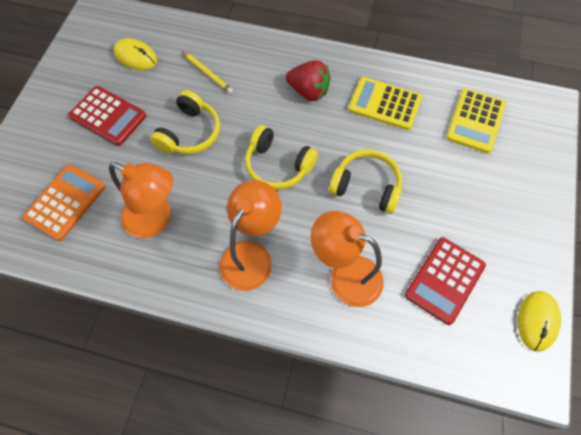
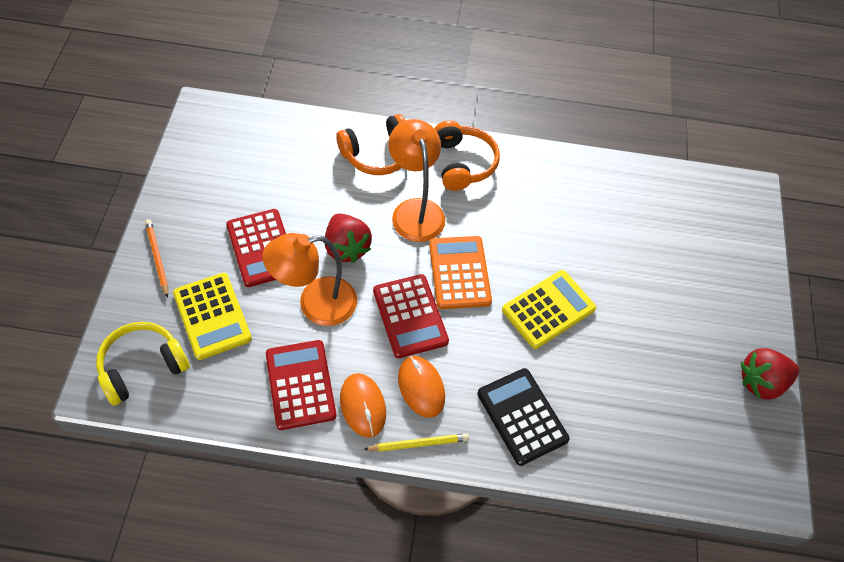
black calculator: 0 -> 1
orange headphones: 0 -> 2
orange lamp: 3 -> 2
orange mouse: 0 -> 2
orange pencil: 0 -> 1
red calculator: 2 -> 3
red strawberry: 1 -> 2
yellow headphones: 3 -> 1
yellow mouse: 2 -> 0

